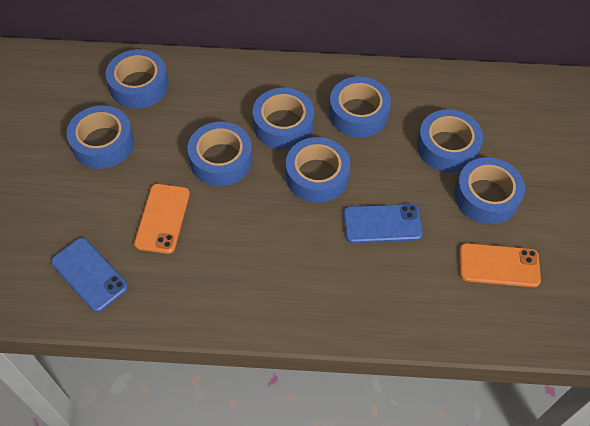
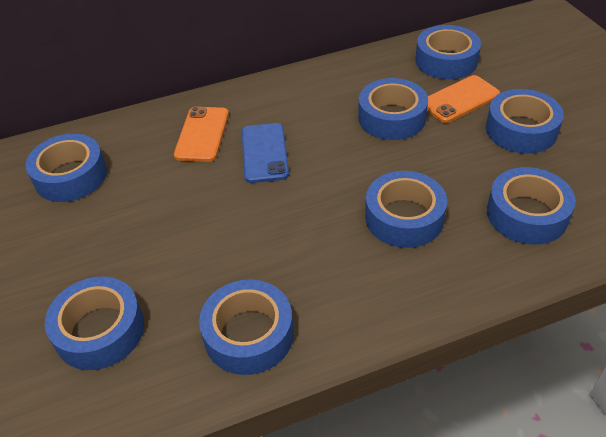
blue phone: 2 -> 1

